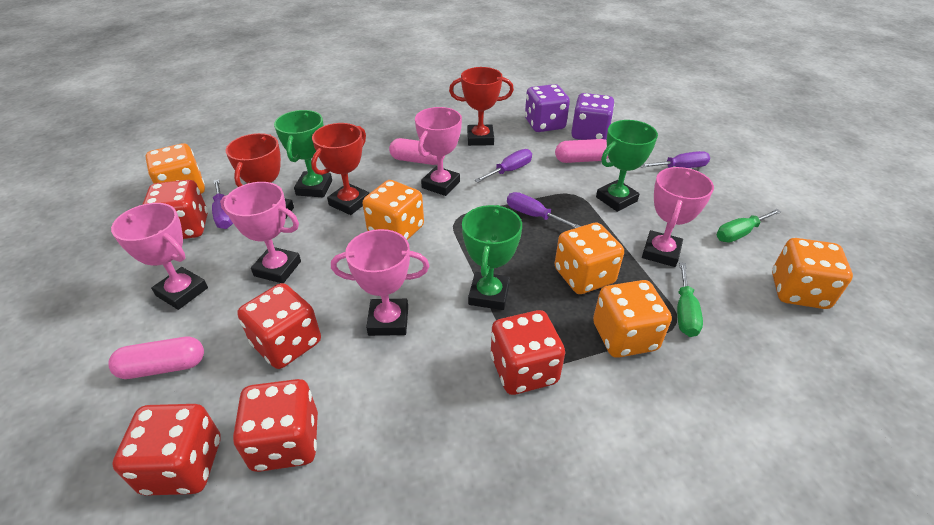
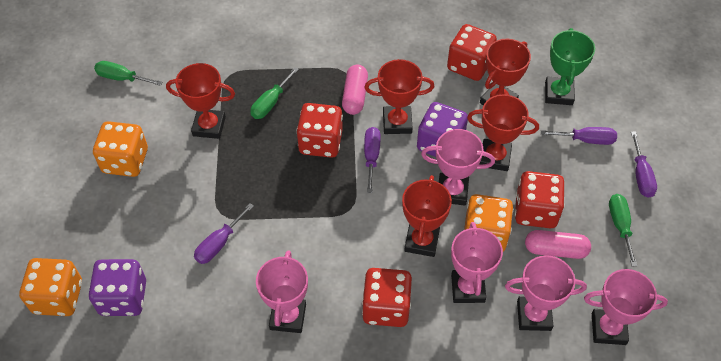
green screwdriver: 2 -> 3
green trophy: 3 -> 1
orange dice: 5 -> 3
pink capsule: 3 -> 2
red dice: 5 -> 4
red trophy: 3 -> 5

